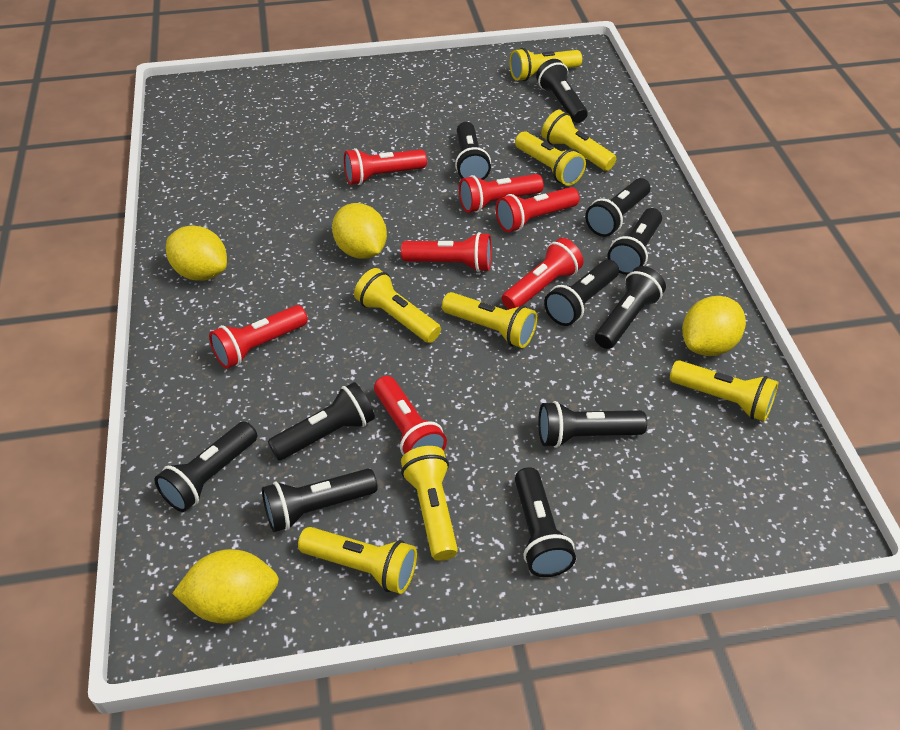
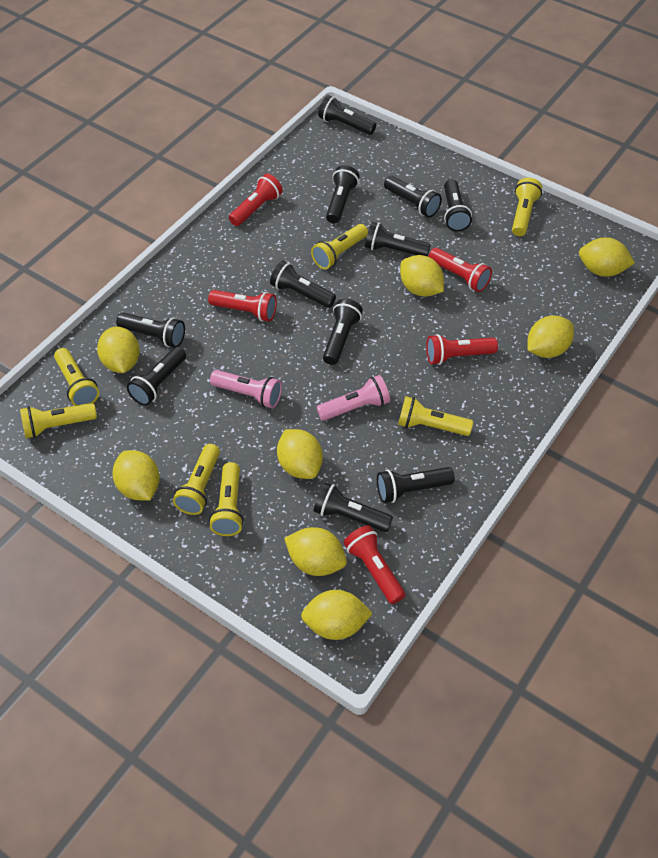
pink flashlight: 0 -> 2
red flashlight: 7 -> 5
yellow flashlight: 8 -> 7
yellow lemon: 4 -> 8

